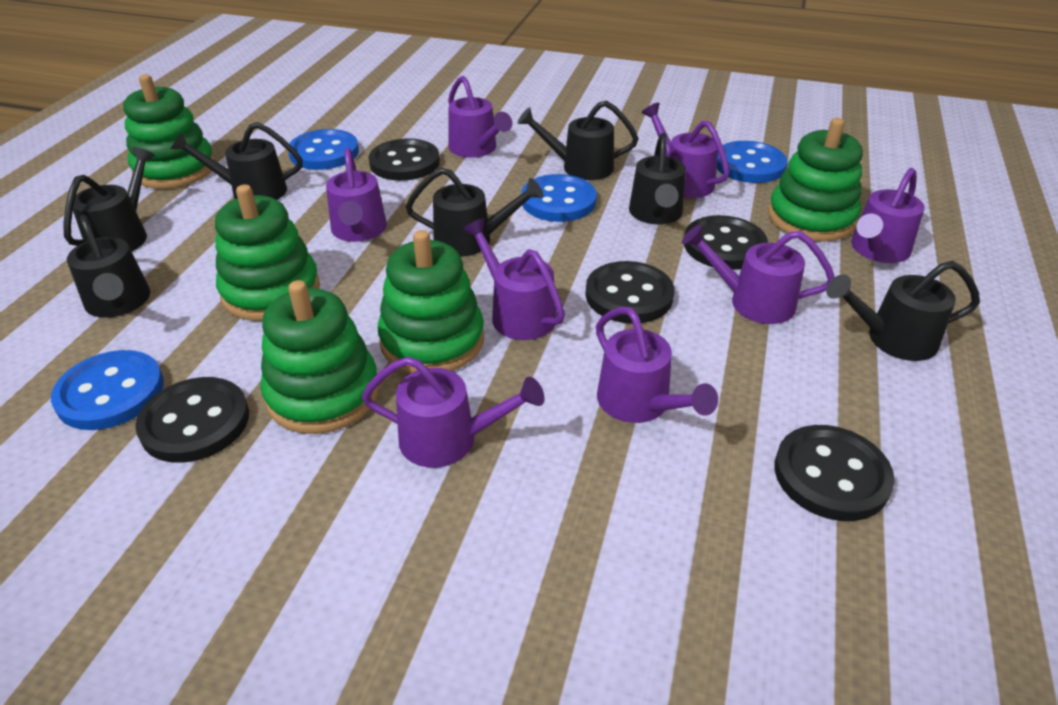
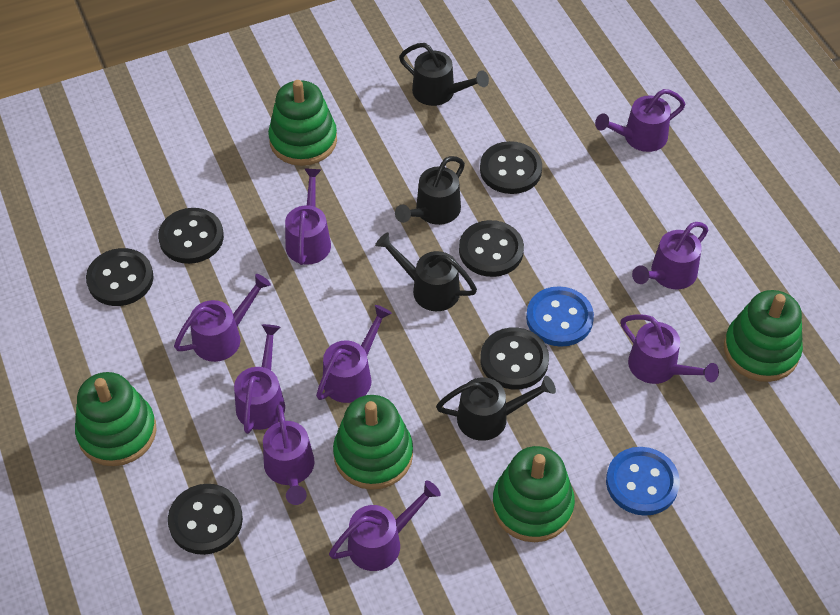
black button: 5 -> 6
black watering can: 7 -> 4
blue button: 4 -> 2
purple watering can: 8 -> 9

